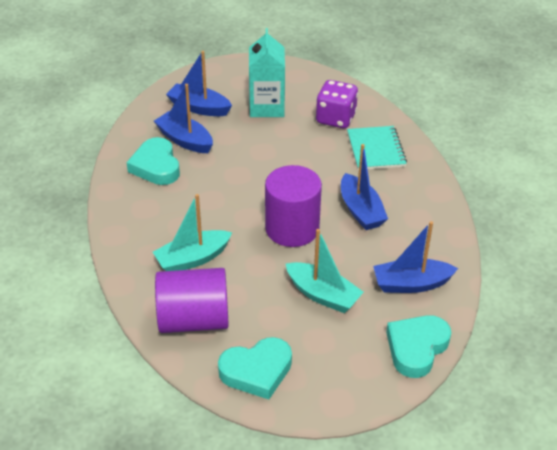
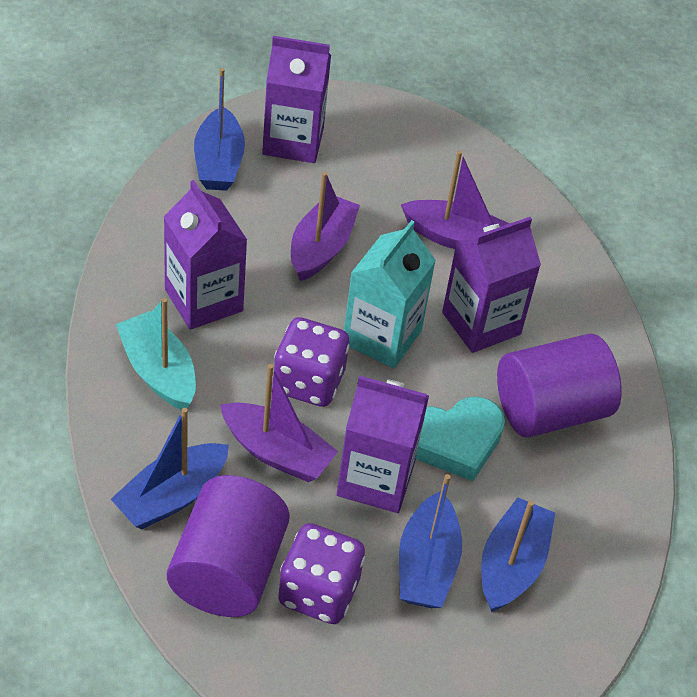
purple boat: 0 -> 3
purple carton: 0 -> 4
purple dice: 1 -> 2
turquoise boat: 2 -> 1
turquoise heart: 3 -> 1
turquoise notebook: 1 -> 0

